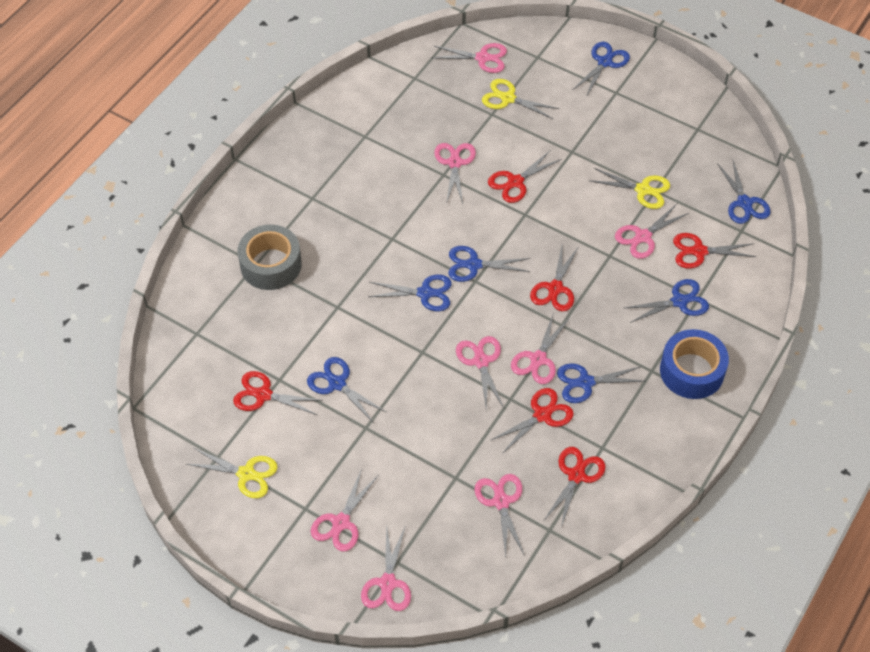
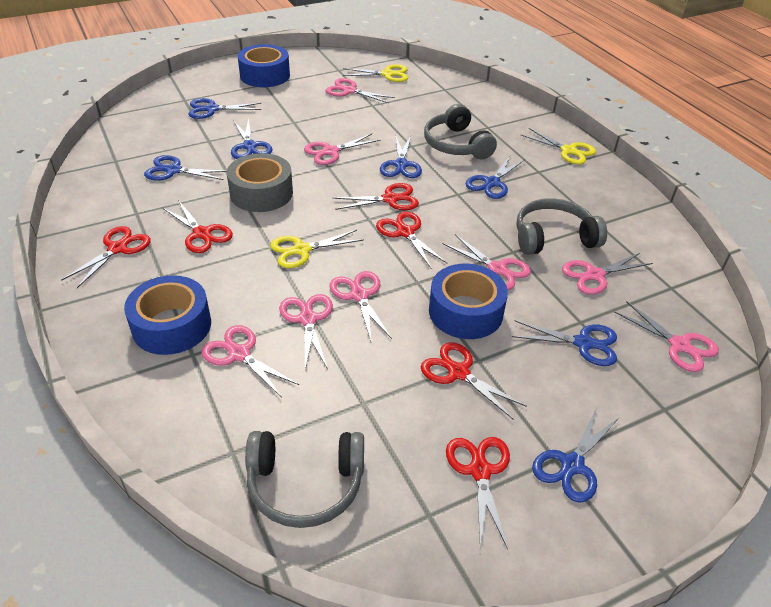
blue tape: 1 -> 3
grey headphones: 0 -> 3

